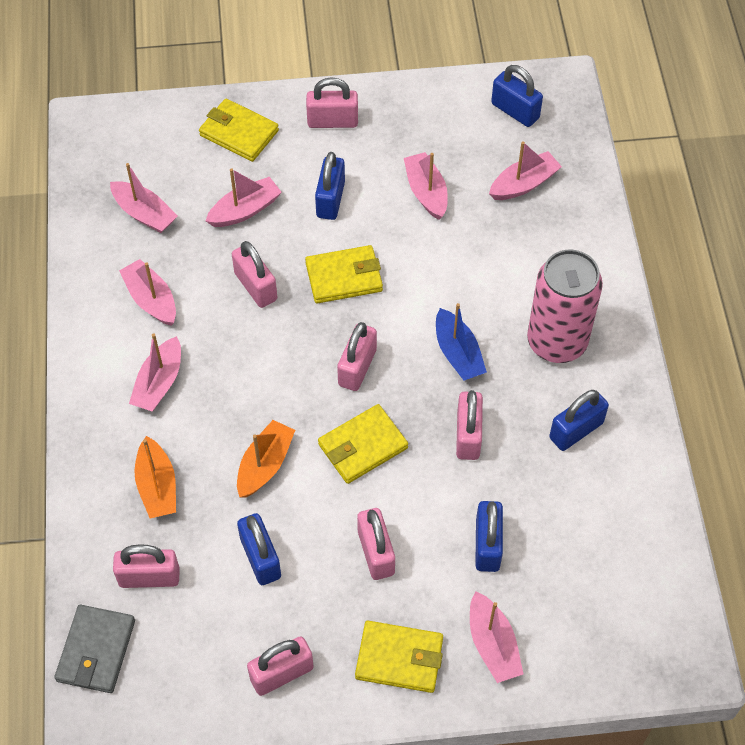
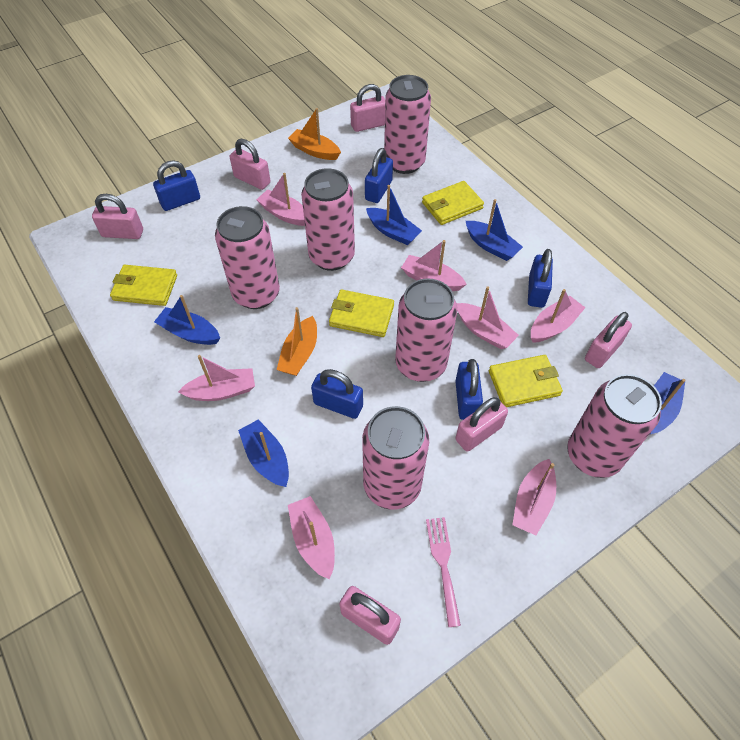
blue boat: 1 -> 5
grey wallet: 1 -> 0
pink can: 1 -> 6
pink fork: 0 -> 1
pink padlock: 7 -> 6

